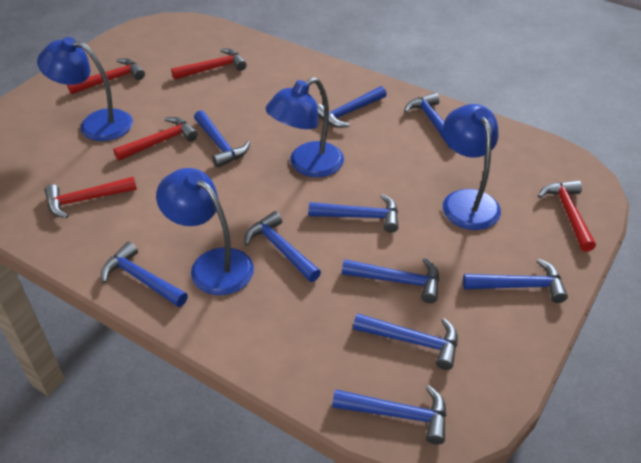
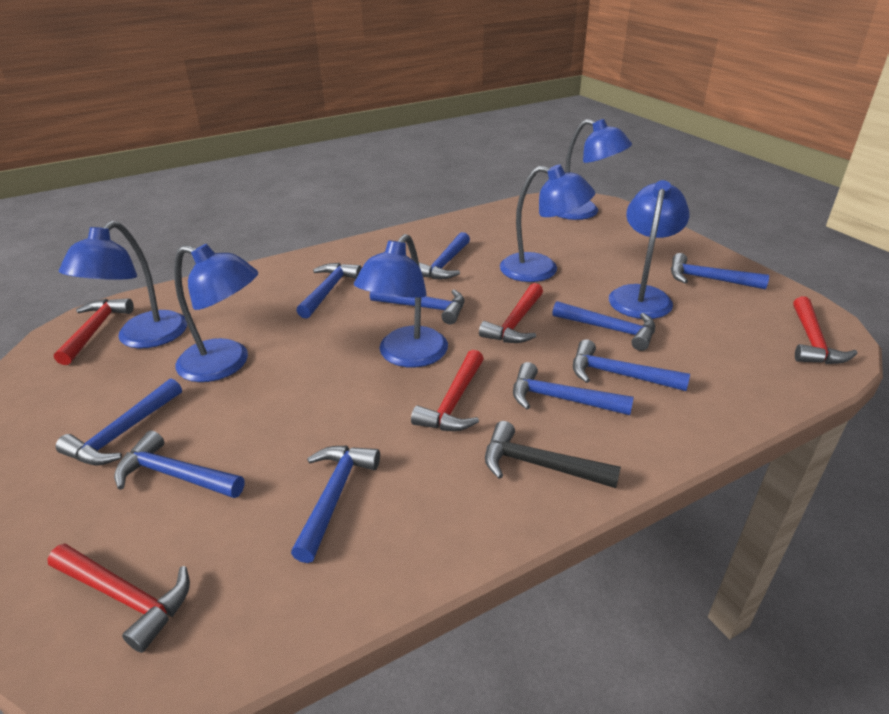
black hammer: 0 -> 1
blue lamp: 4 -> 6

